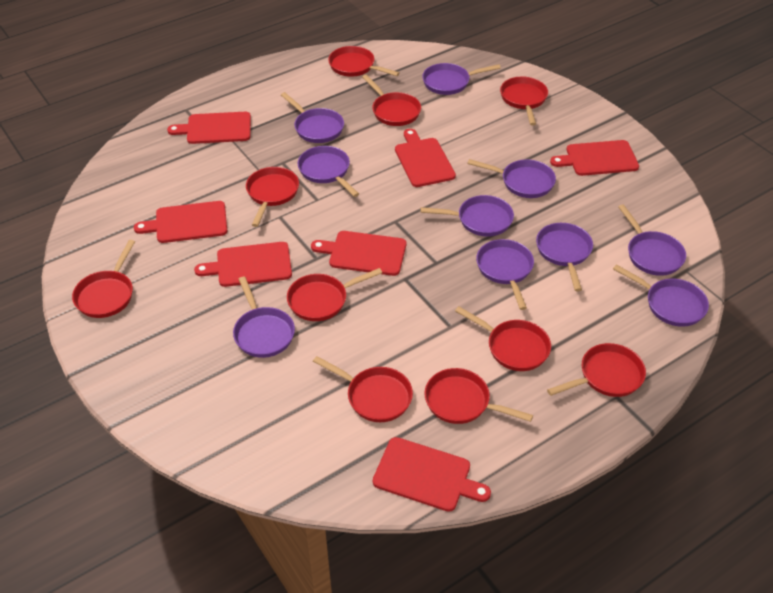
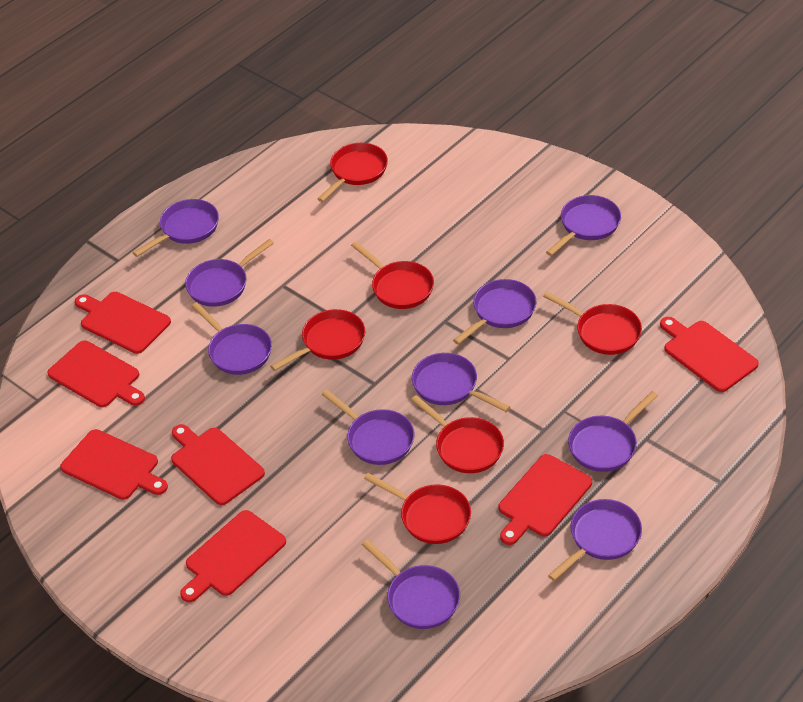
red pan: 10 -> 6

